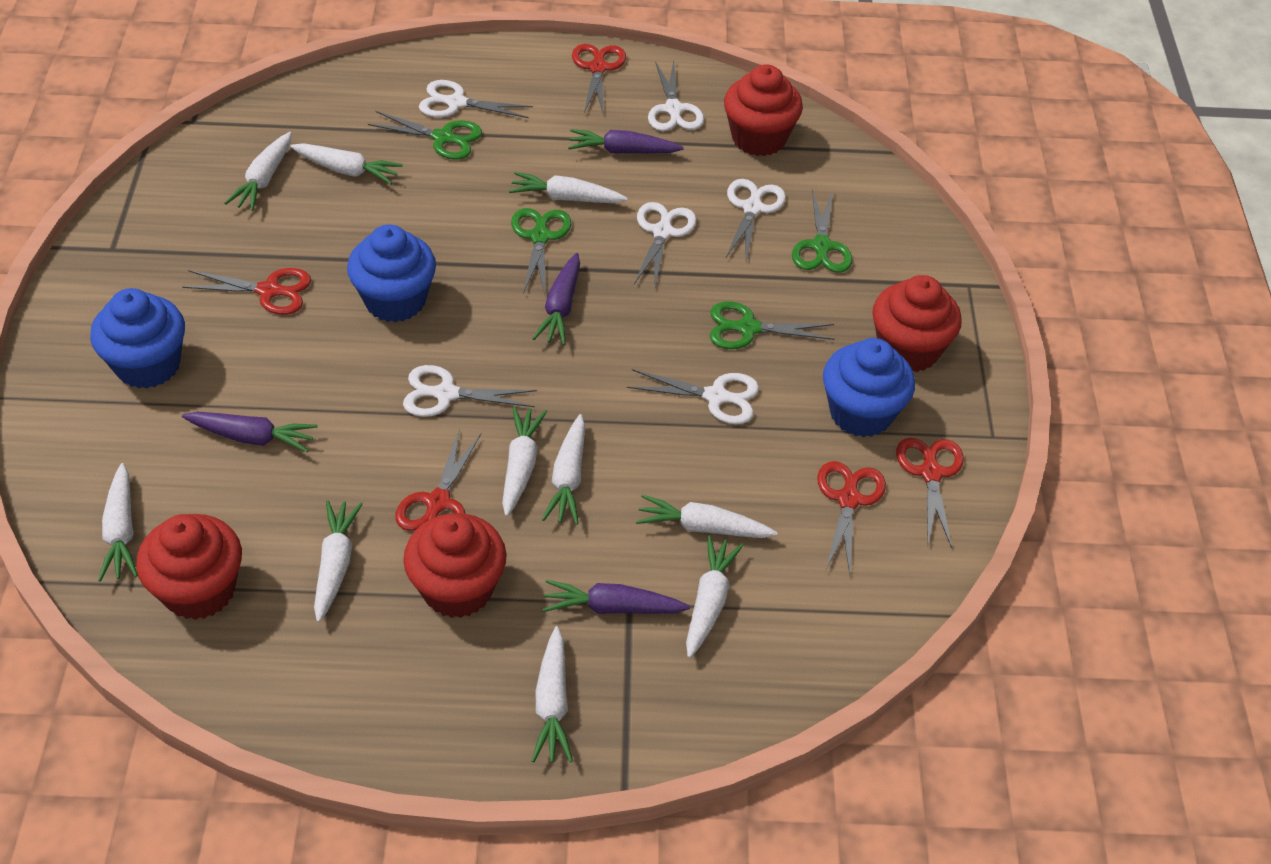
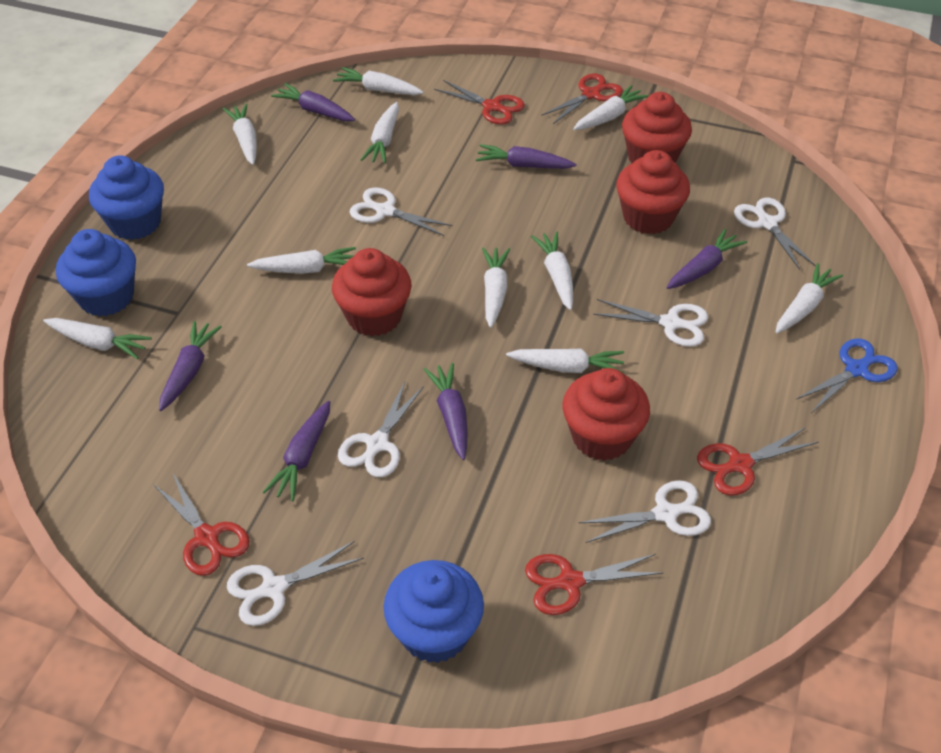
blue scissors: 0 -> 1
green scissors: 4 -> 0
purple carrot: 4 -> 6

